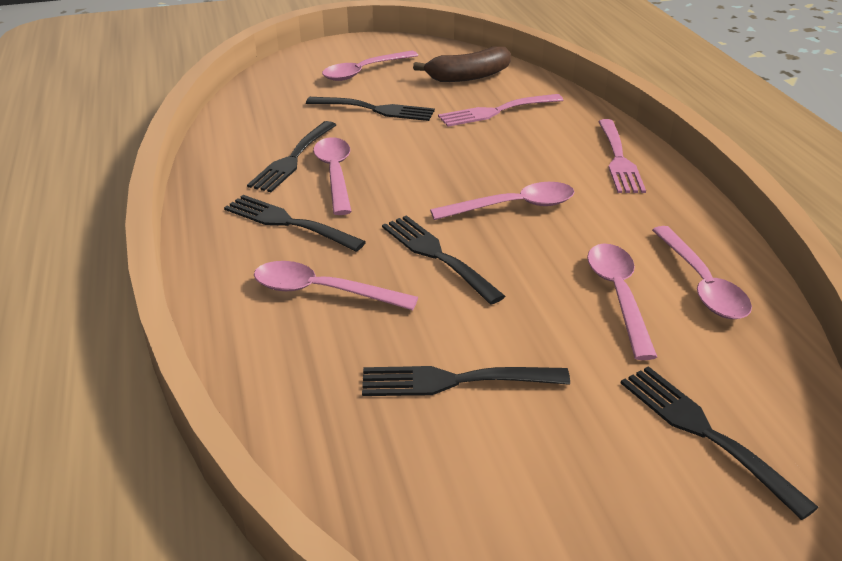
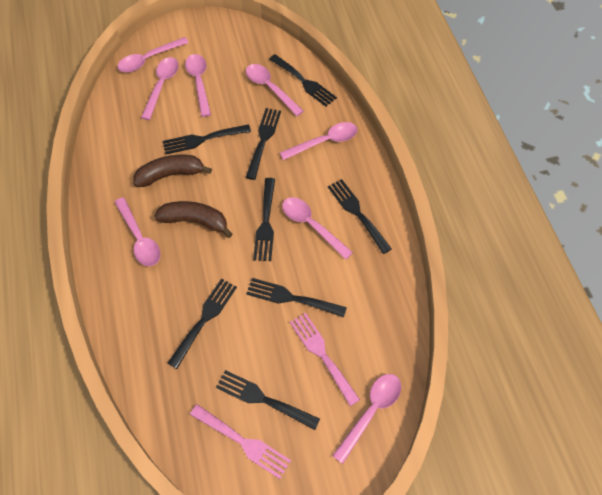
black fork: 6 -> 8
brown banana: 1 -> 2
pink spoon: 6 -> 8

